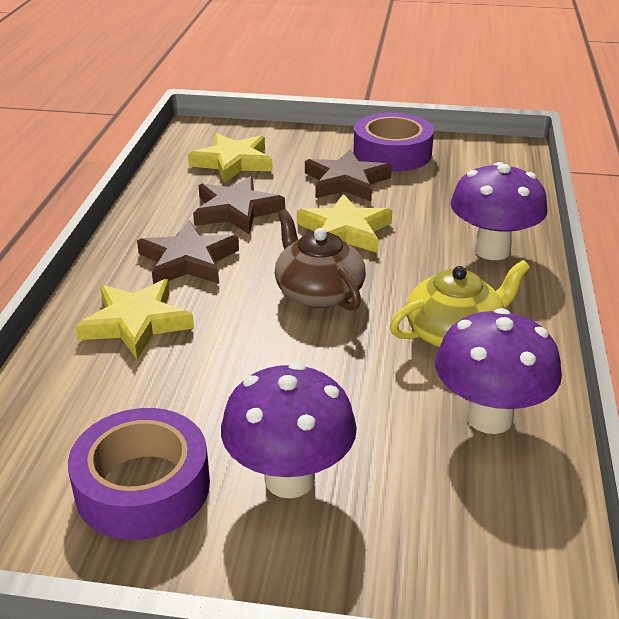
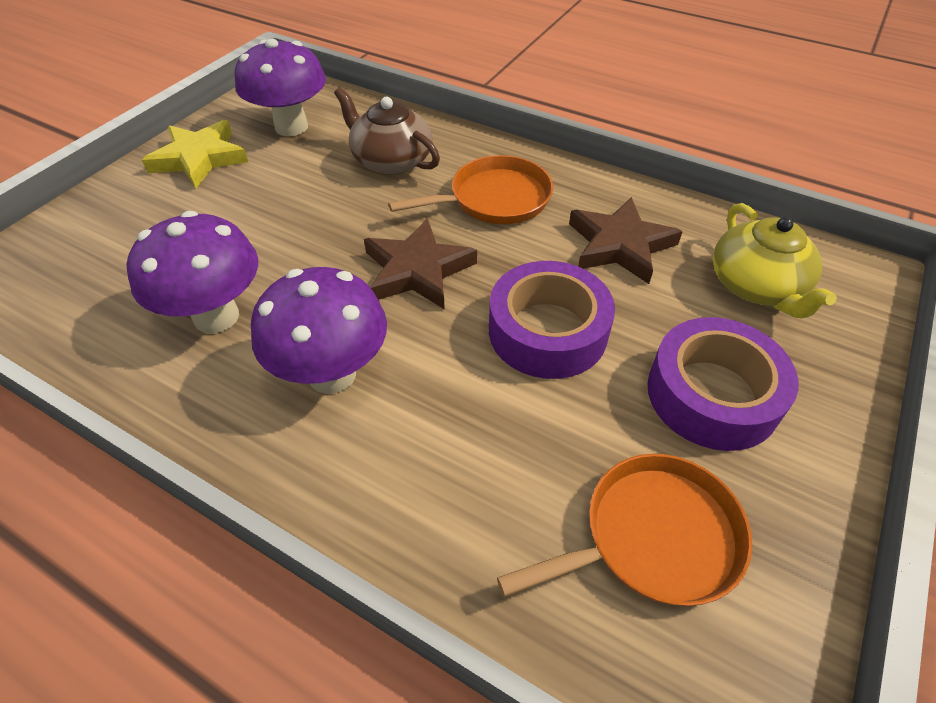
brown star: 3 -> 2
orange pan: 0 -> 2
yellow star: 3 -> 1

